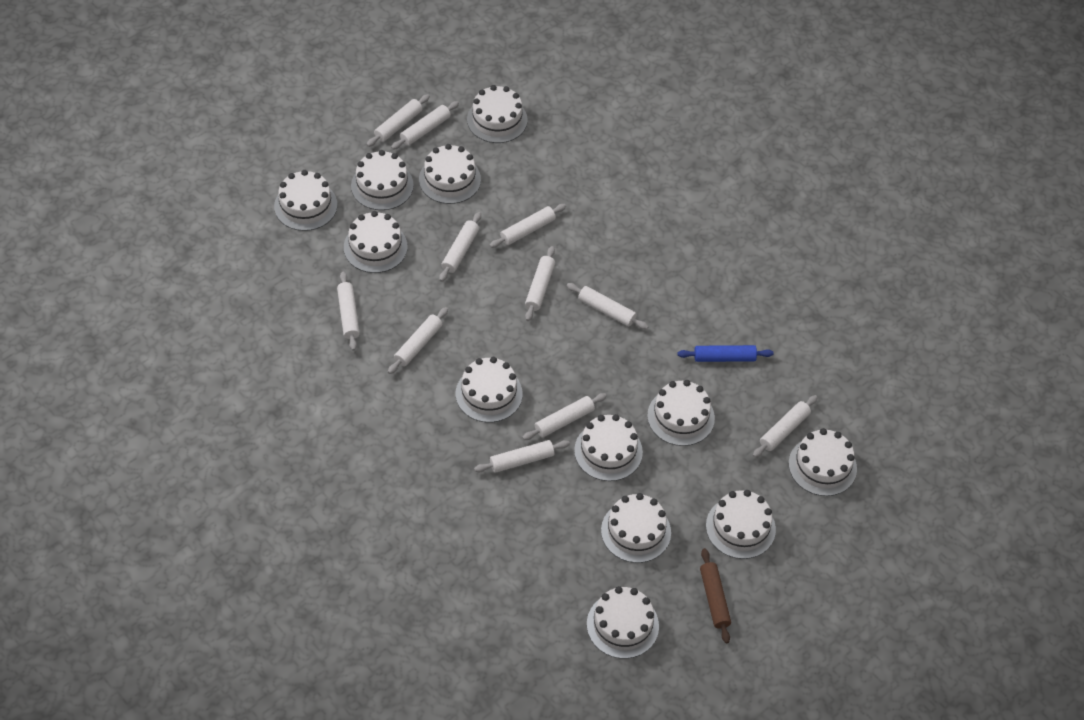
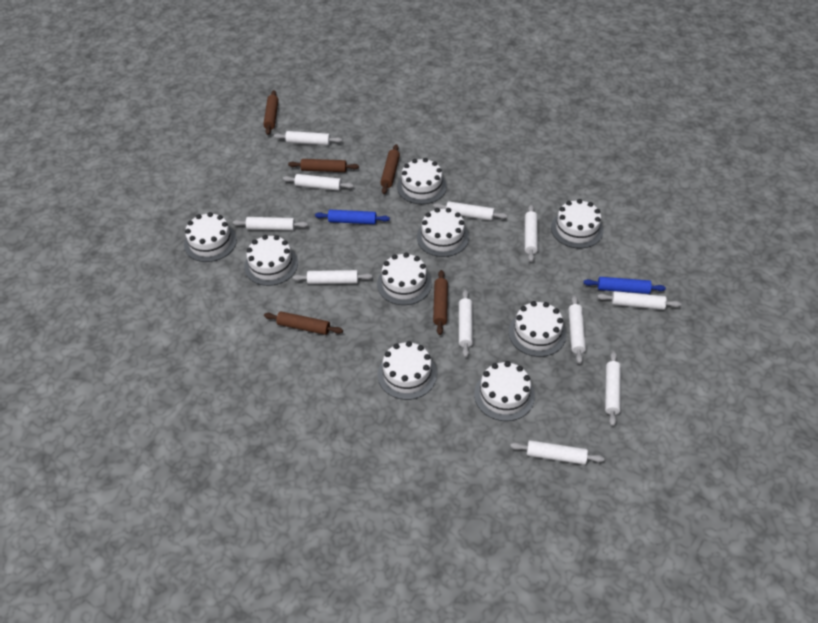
blue rolling pin: 1 -> 2
brown rolling pin: 1 -> 5
white cake: 12 -> 9

